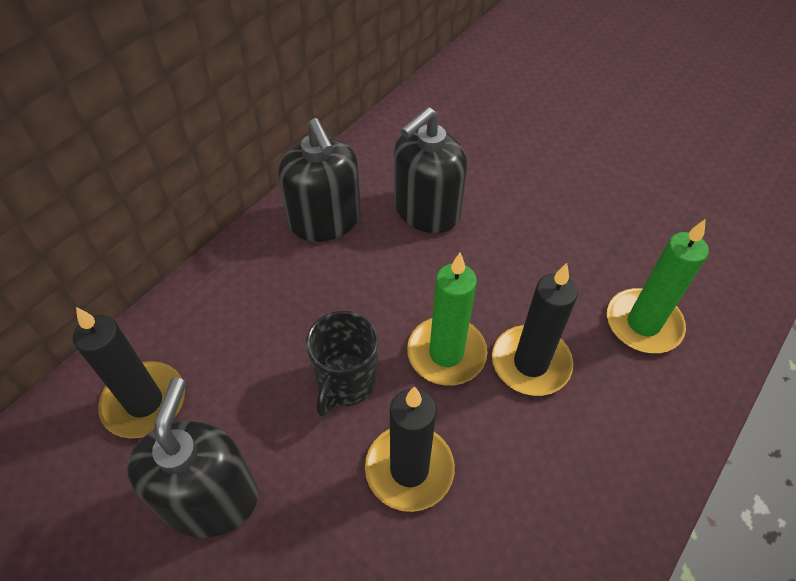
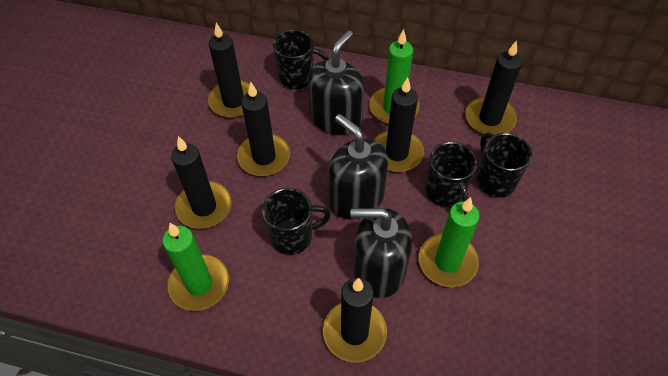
black candle: 3 -> 6
black mug: 1 -> 4
green candle: 2 -> 3

